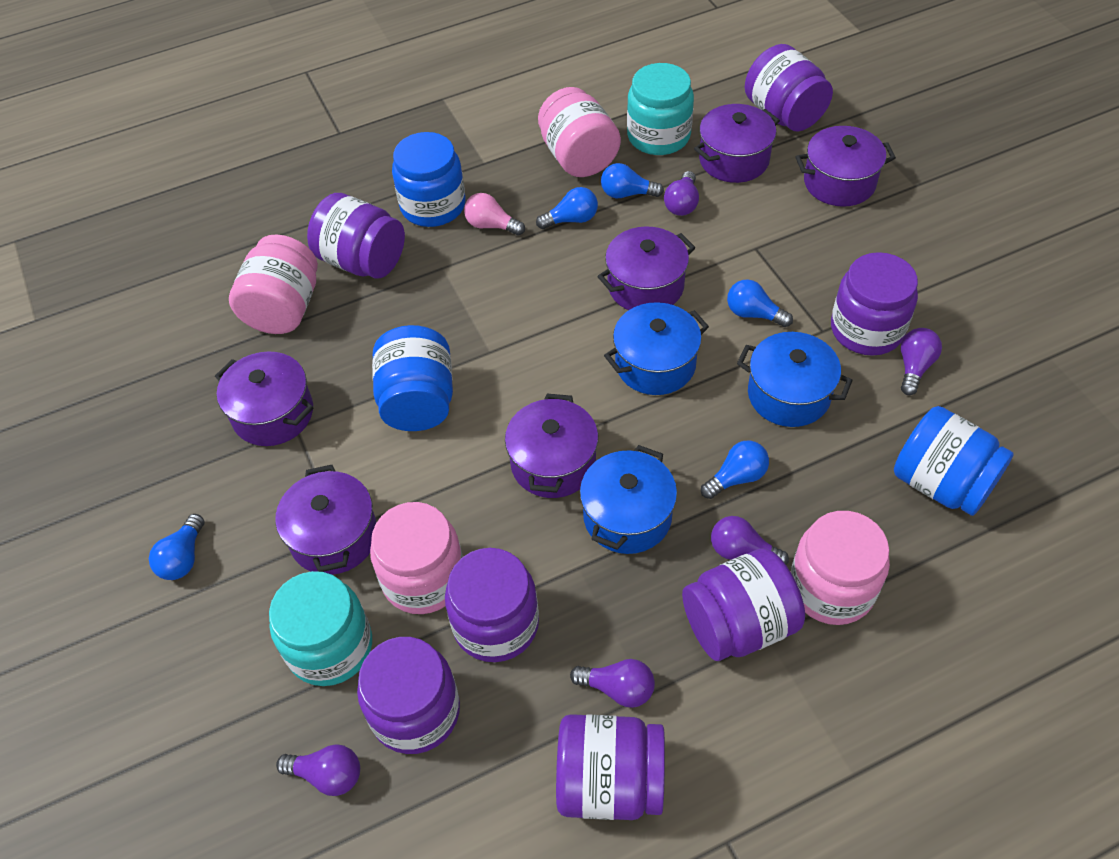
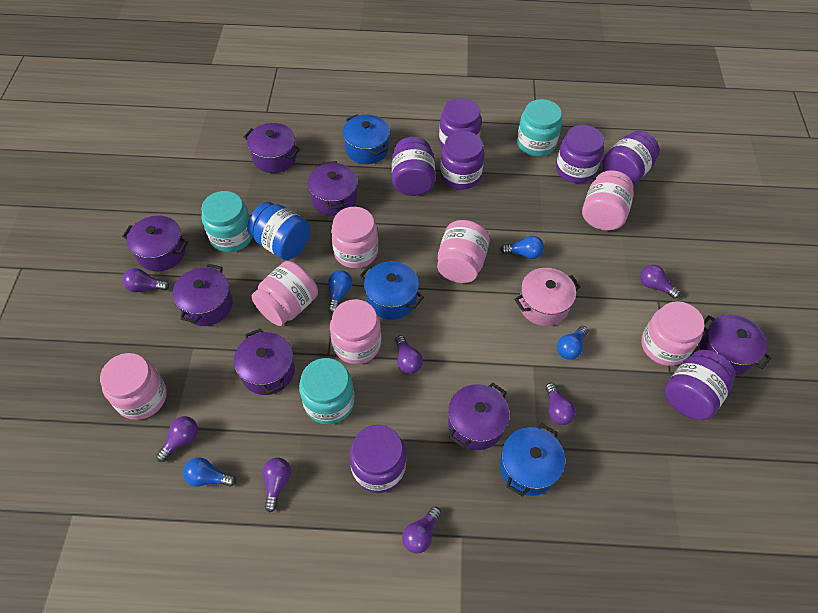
blue jar: 3 -> 1
blue light bulb: 5 -> 4
pink jar: 4 -> 7
pink light bulb: 1 -> 0
pink pot: 0 -> 1
purple light bulb: 5 -> 7
purple pot: 6 -> 7
turquoise jar: 2 -> 3

